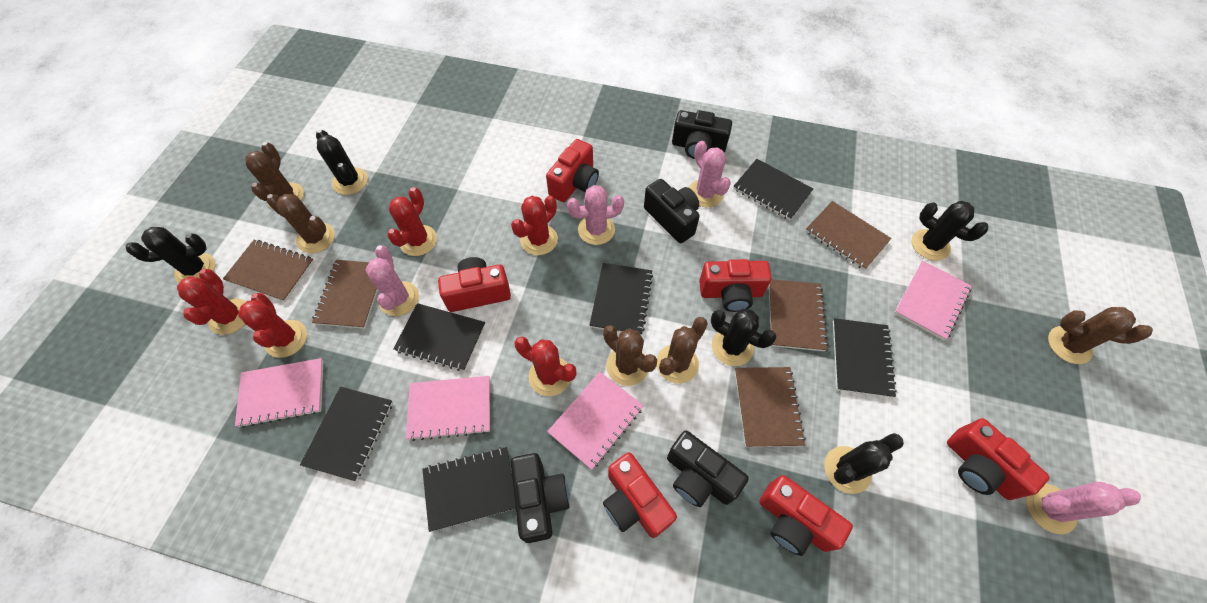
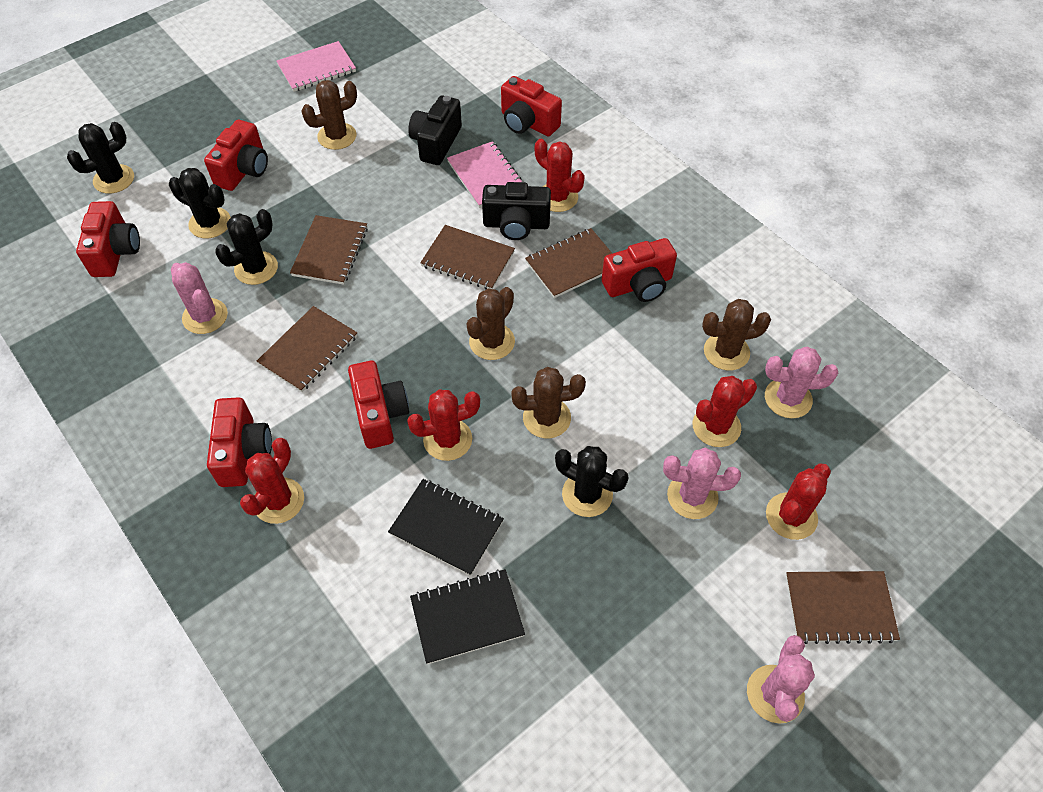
black cactus: 5 -> 4
black camera: 4 -> 2
black notebook: 6 -> 2
brown cactus: 5 -> 4
pink notebook: 4 -> 2

